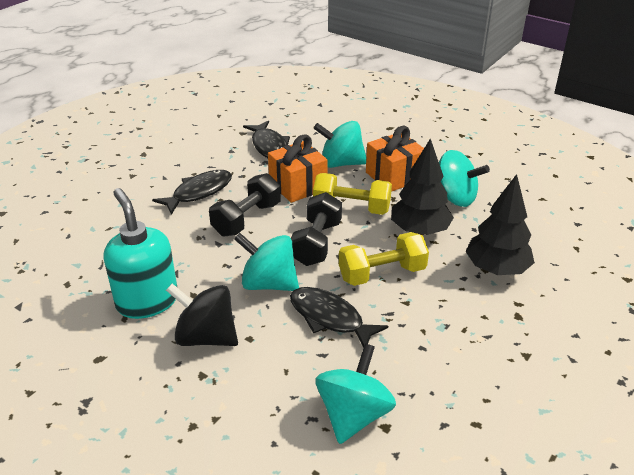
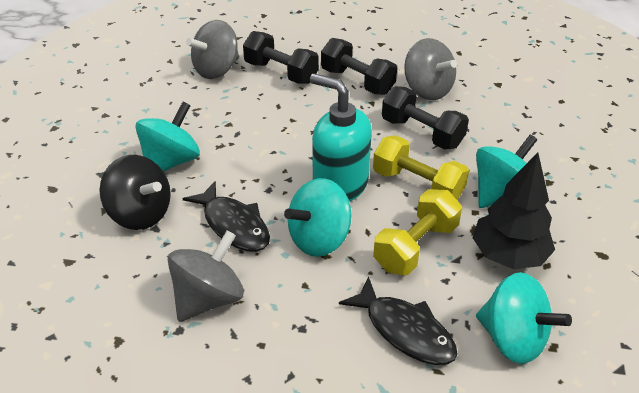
black dumbbell: 2 -> 3
black fish: 3 -> 2
black tree: 2 -> 1
grey spinning top: 0 -> 3
orange gift: 2 -> 0

